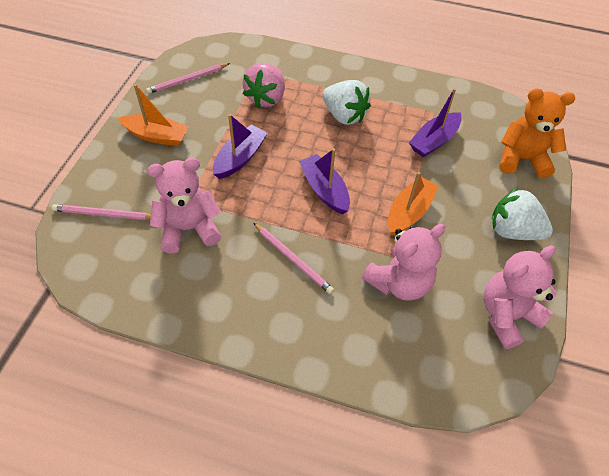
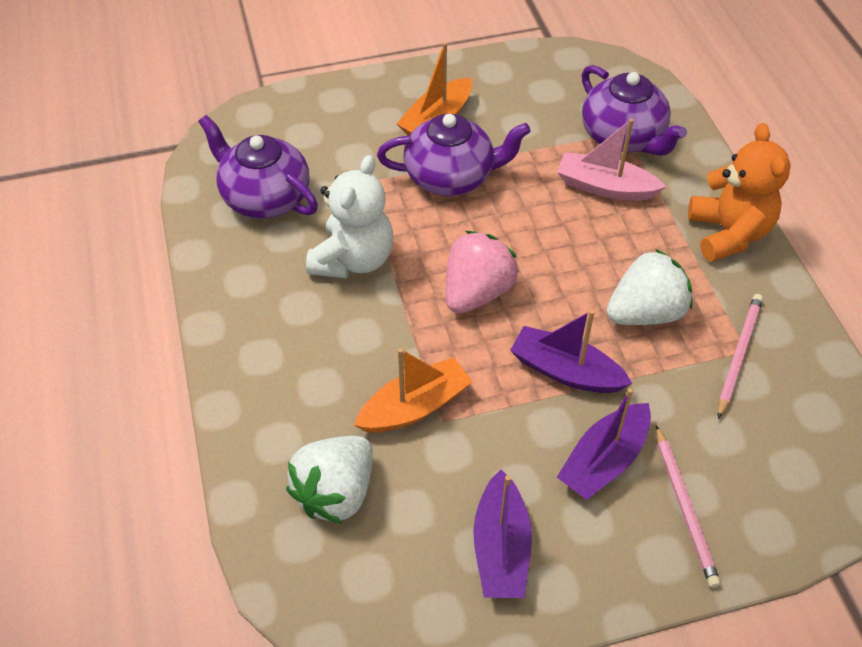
pink boat: 0 -> 1
pink pencil: 3 -> 2
pink teddy bear: 3 -> 0
purple teapot: 0 -> 3
white teddy bear: 0 -> 1

